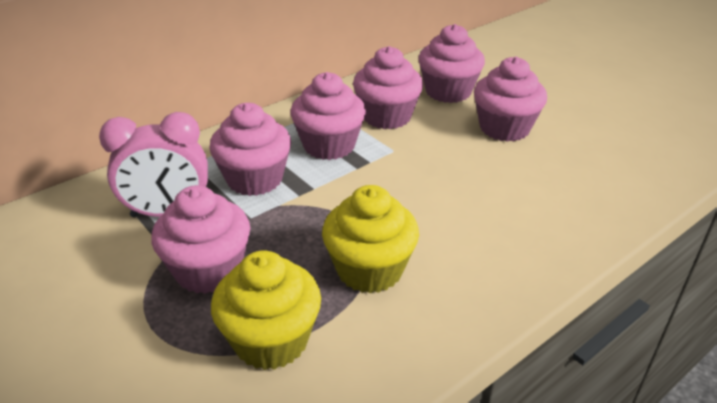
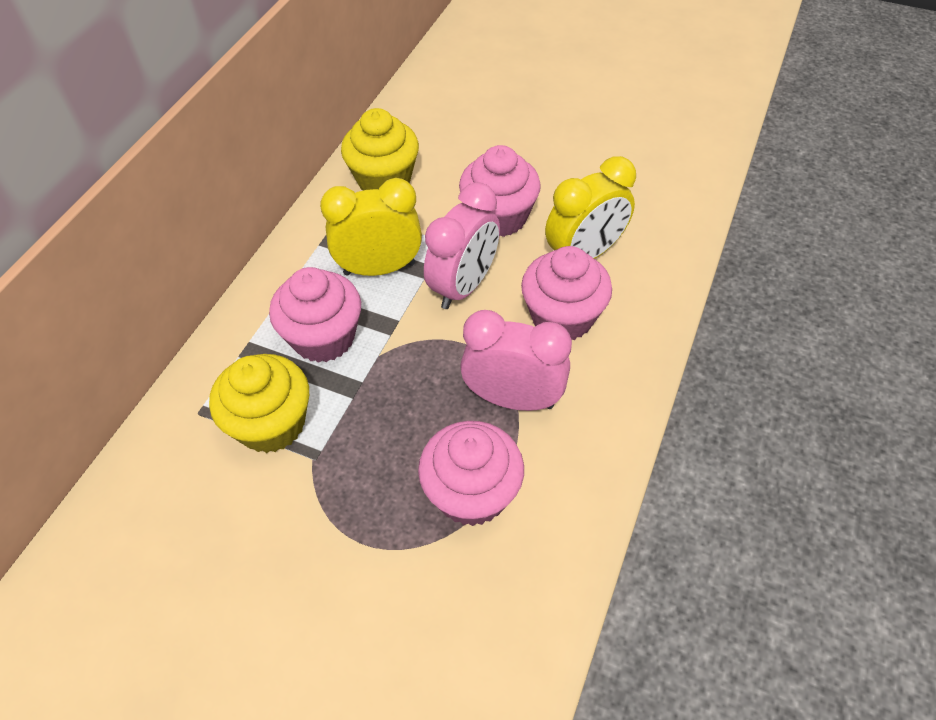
pink clock: 1 -> 2
pink cupcake: 6 -> 4
yellow clock: 0 -> 2

